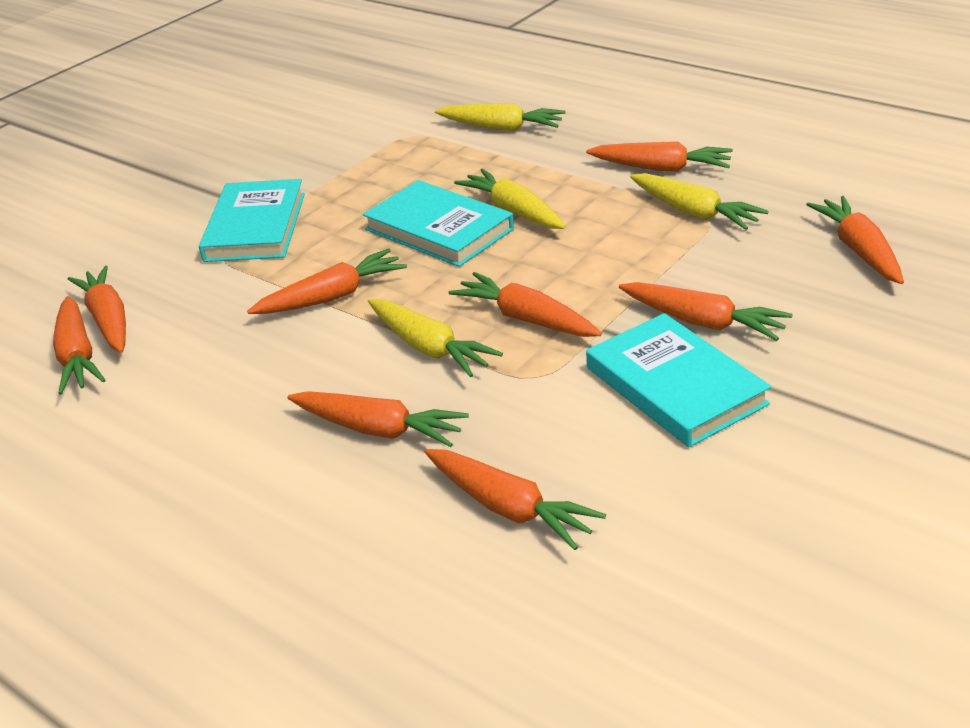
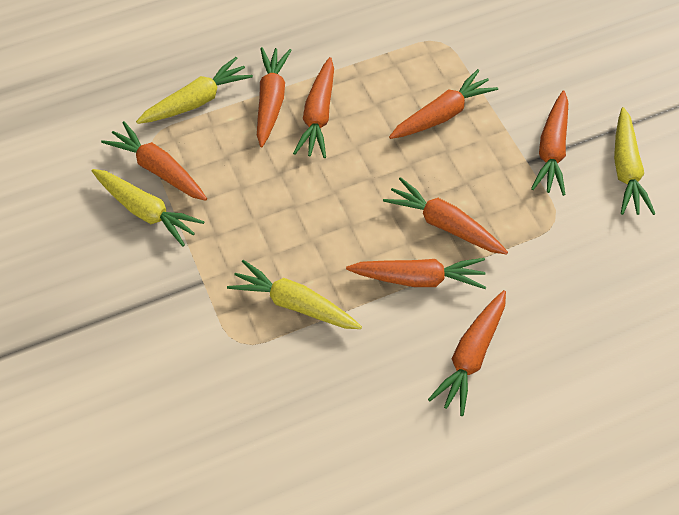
orange carrot: 9 -> 8
turquoise book: 3 -> 0

